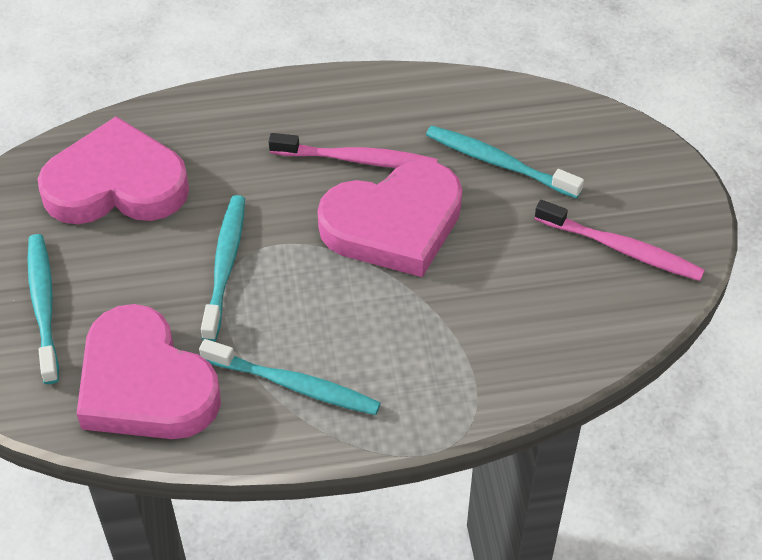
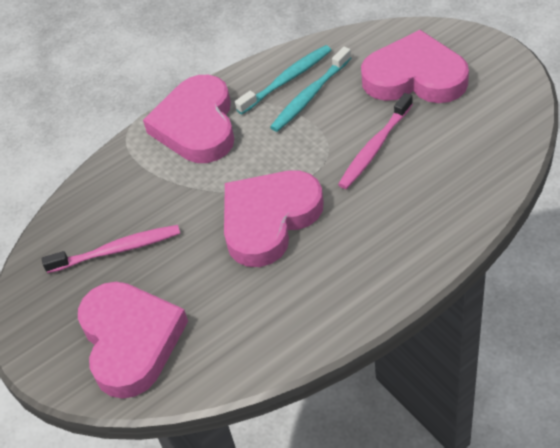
pink heart: 3 -> 4
turquoise toothbrush: 4 -> 2

